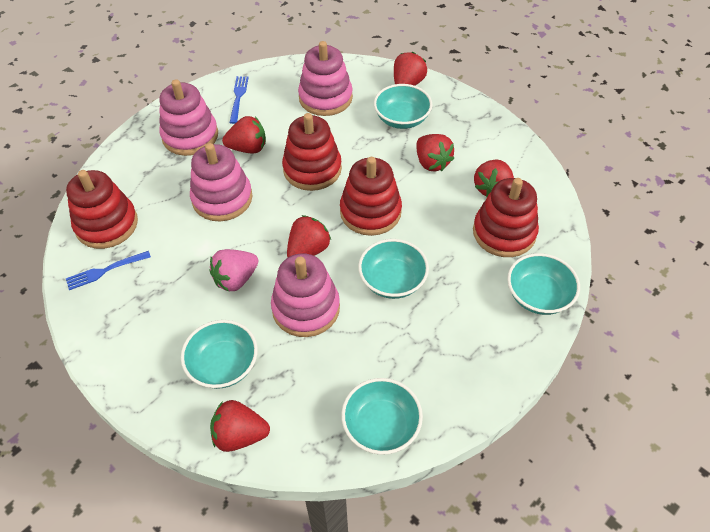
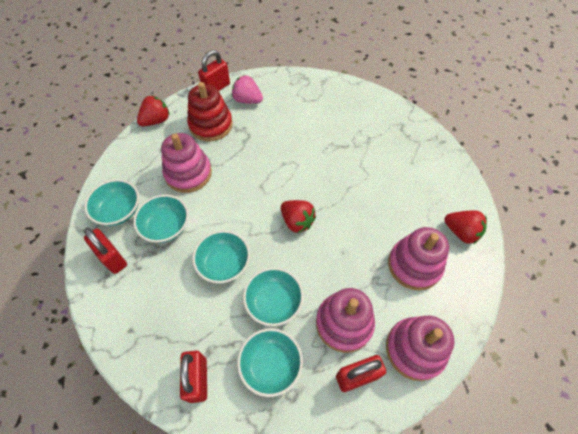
blue fork: 2 -> 0
red padlock: 0 -> 4
red stacking toy: 4 -> 1
red strawberry: 6 -> 3

